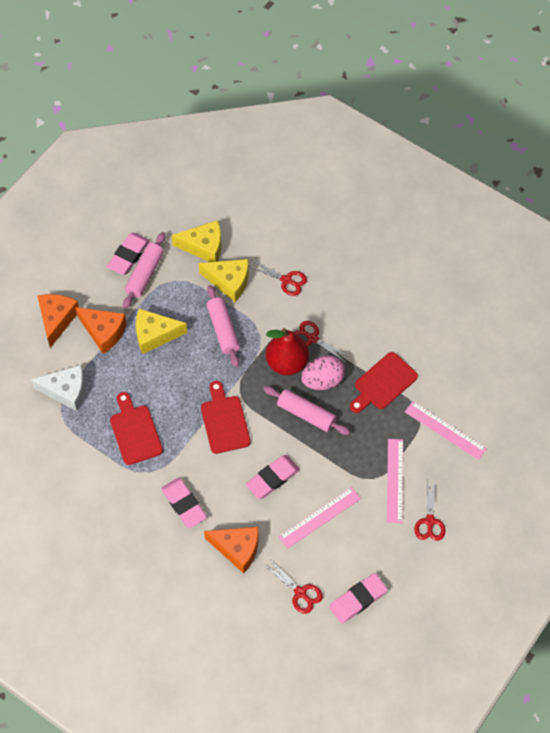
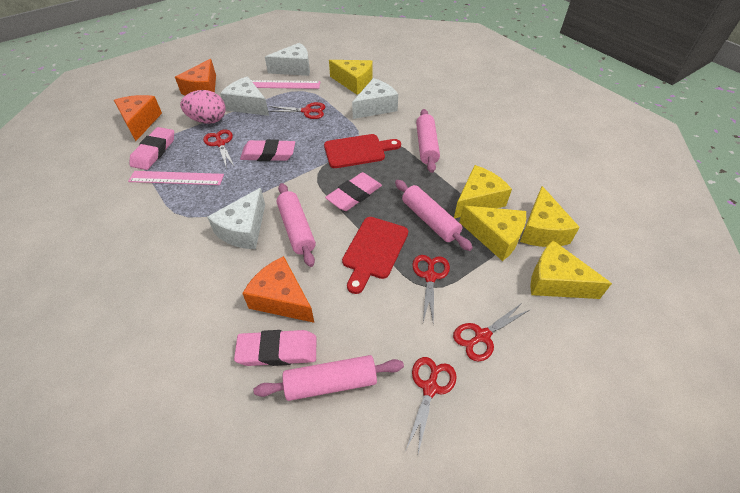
pink rolling pin: 3 -> 4
pink ruler: 3 -> 2
red cutting board: 3 -> 2
red pear: 1 -> 0
red scissors: 4 -> 5
white cheese: 1 -> 4
yellow cheese: 3 -> 5

